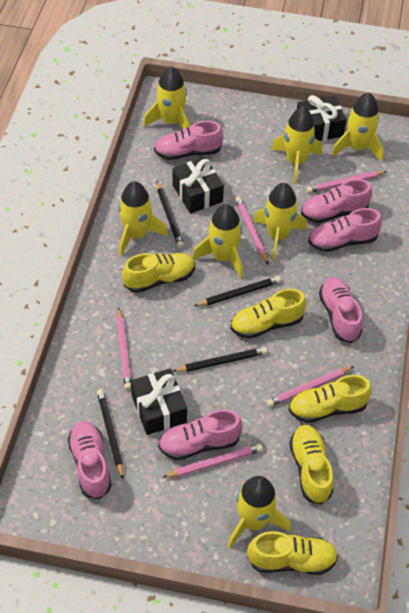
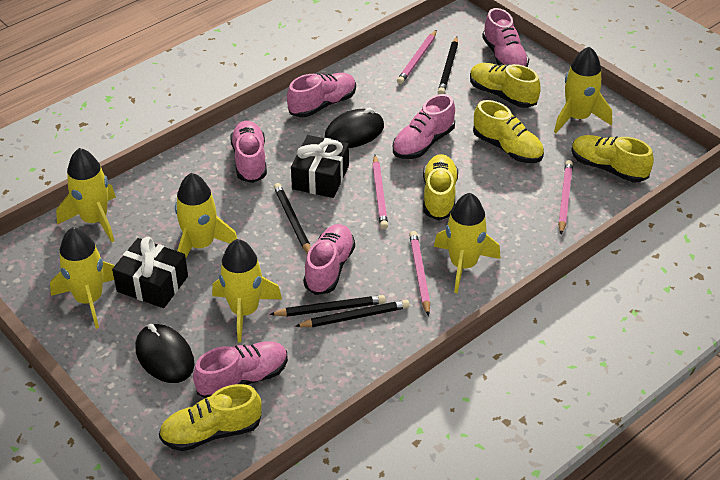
black gift: 3 -> 2
black mouse: 0 -> 2
pink pencil: 5 -> 4
yellow rocket: 7 -> 6

